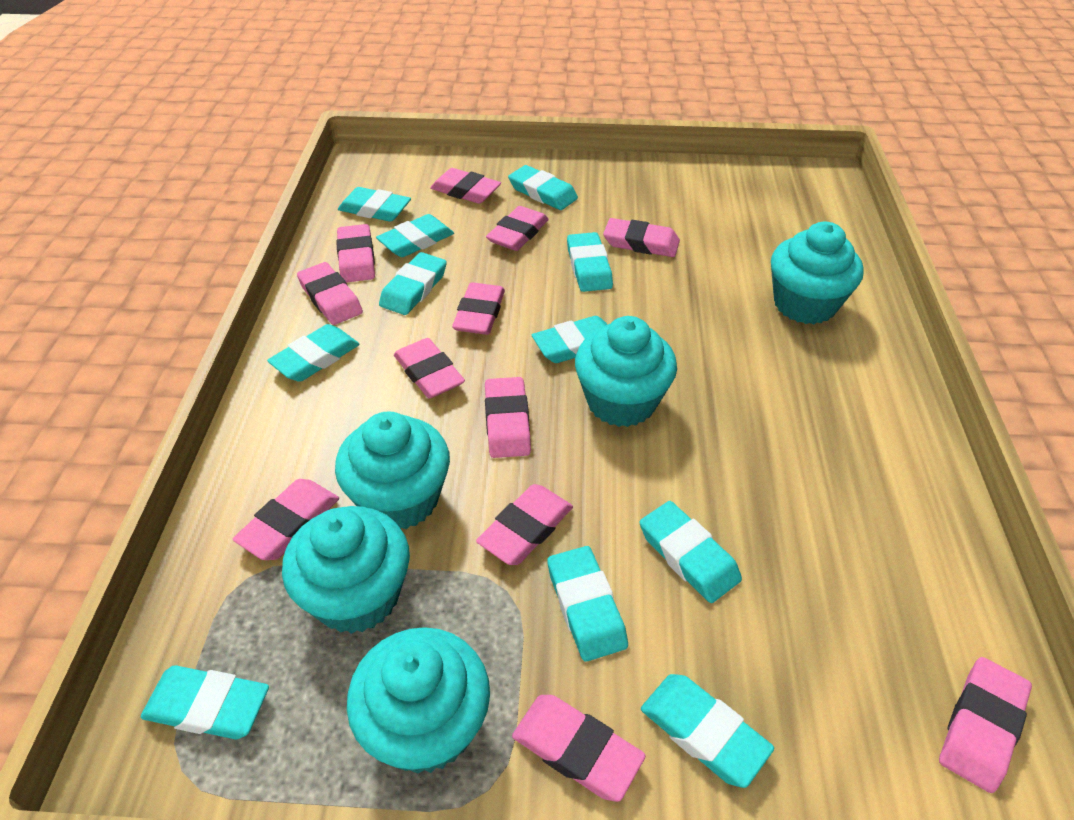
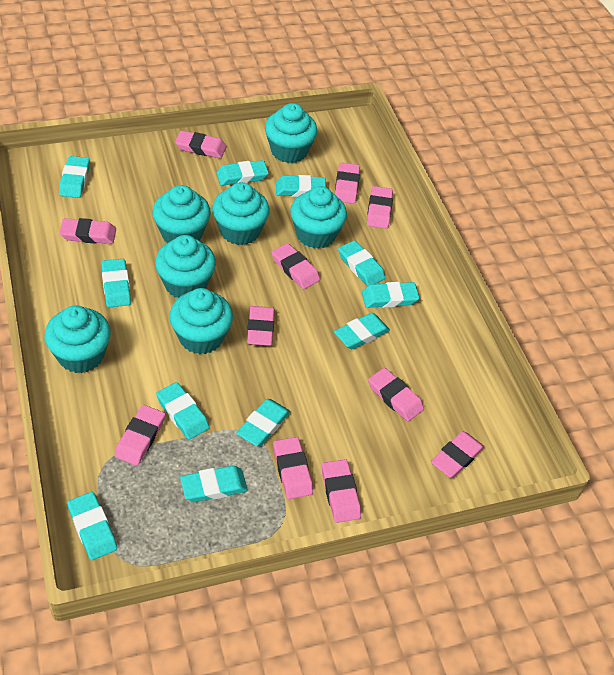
pink eraser: 12 -> 11
turquoise cupcake: 5 -> 7

